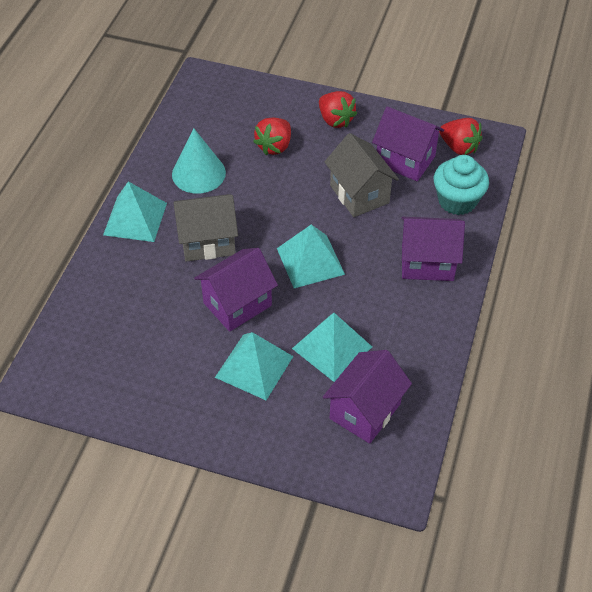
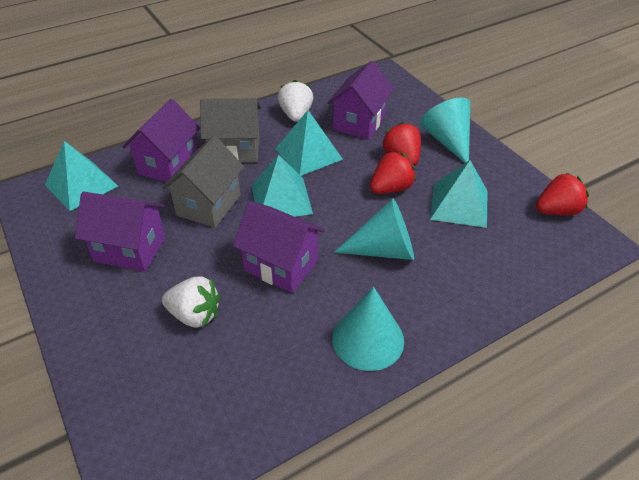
turquoise cone: 1 -> 3
turquoise cupcake: 1 -> 0
white strawberry: 0 -> 2

